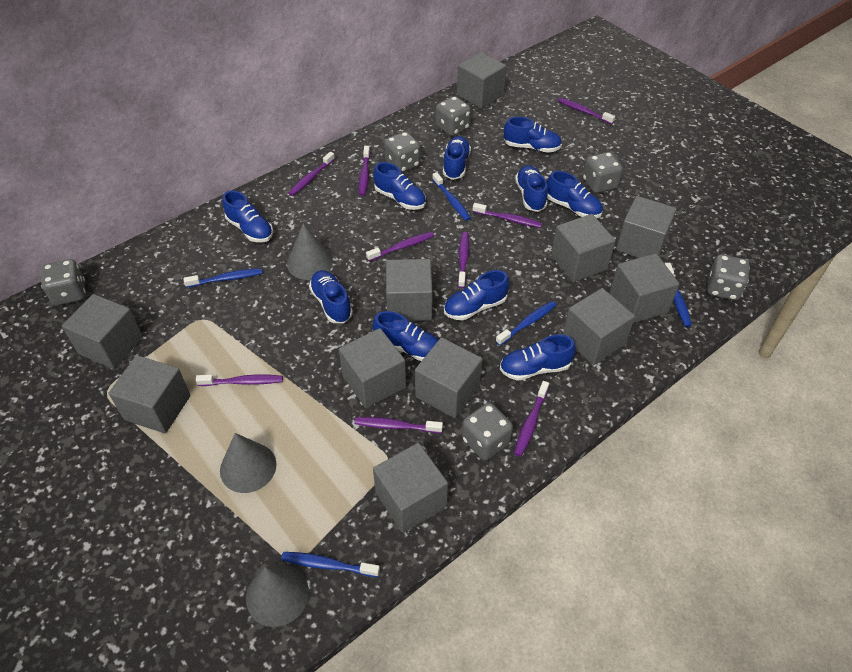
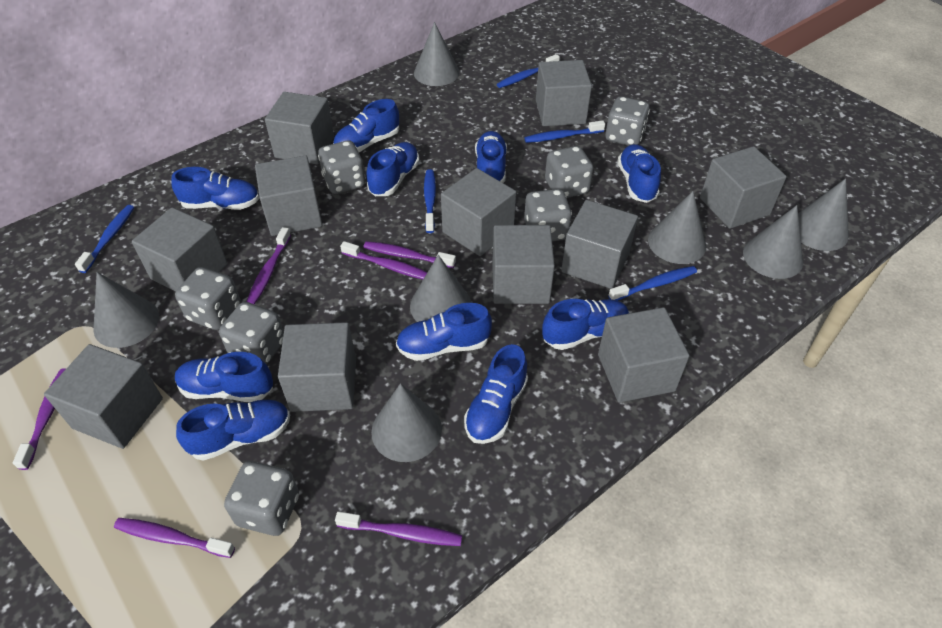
grey cone: 3 -> 7
grey dice: 6 -> 7
purple toothbrush: 9 -> 6

